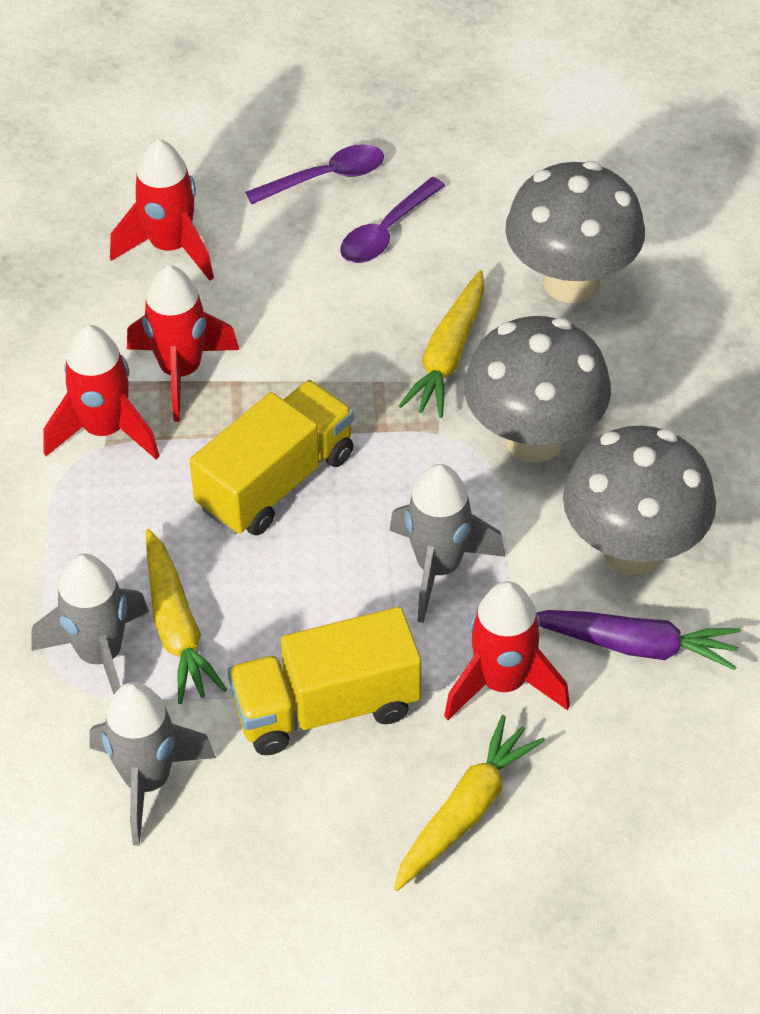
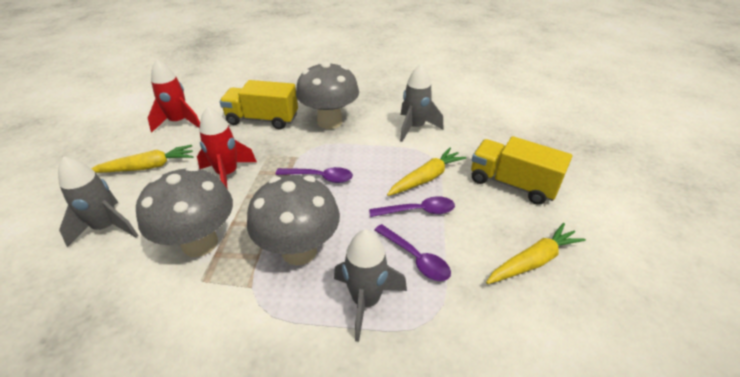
purple carrot: 1 -> 0
purple spoon: 2 -> 3
red rocket: 4 -> 2

